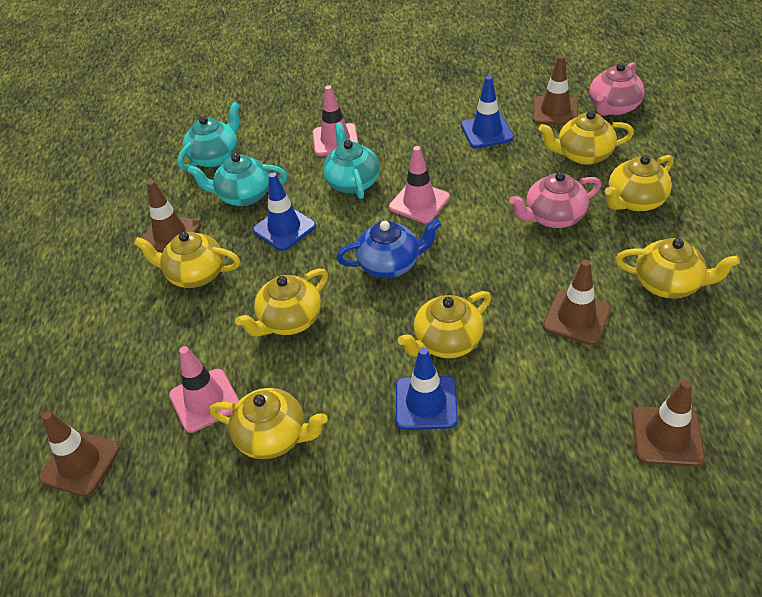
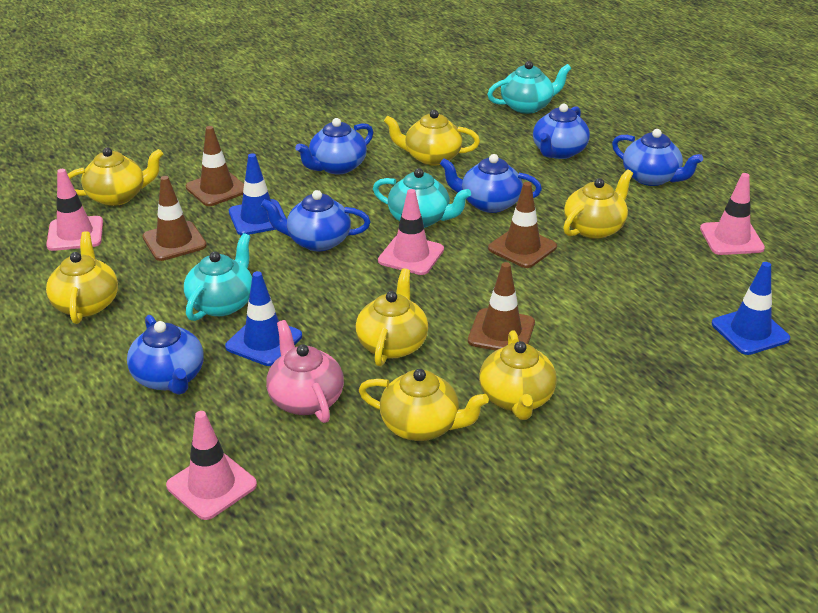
blue teapot: 1 -> 6
brown traffic cone: 5 -> 4
pink teapot: 2 -> 1
pink traffic cone: 3 -> 4

